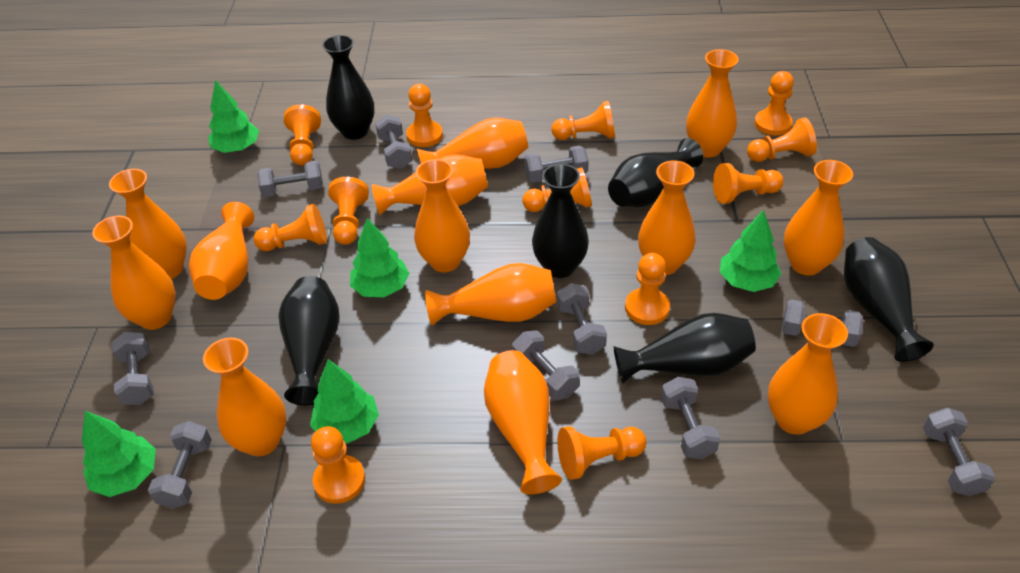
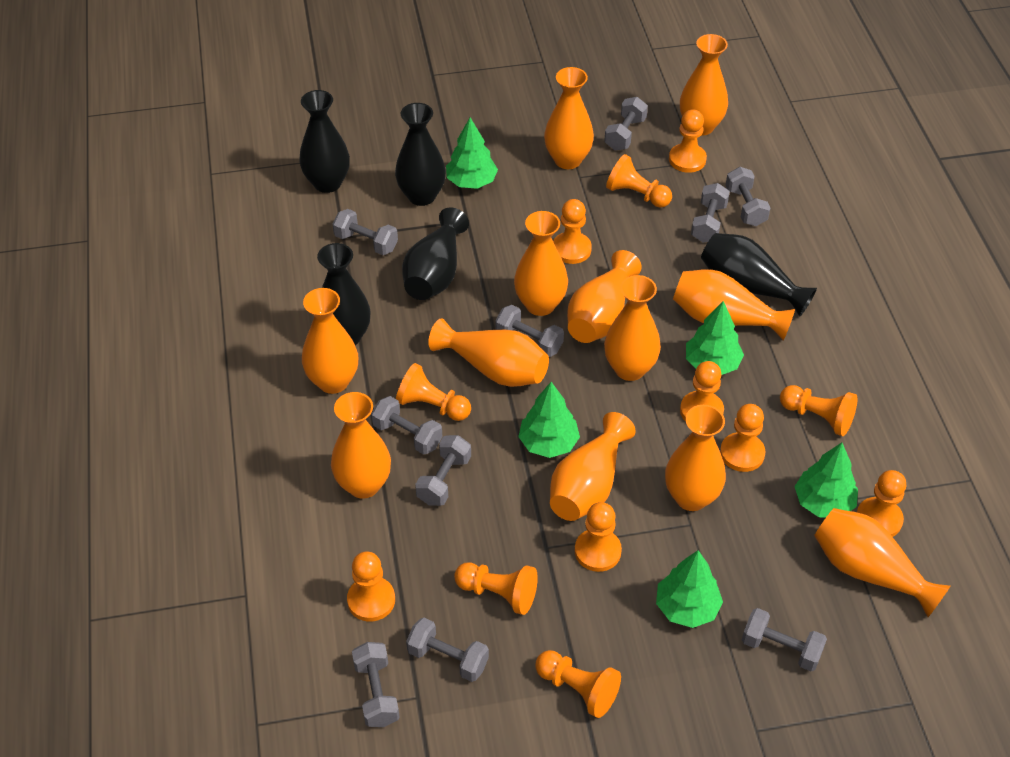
black vase: 6 -> 5
orange vase: 13 -> 12

